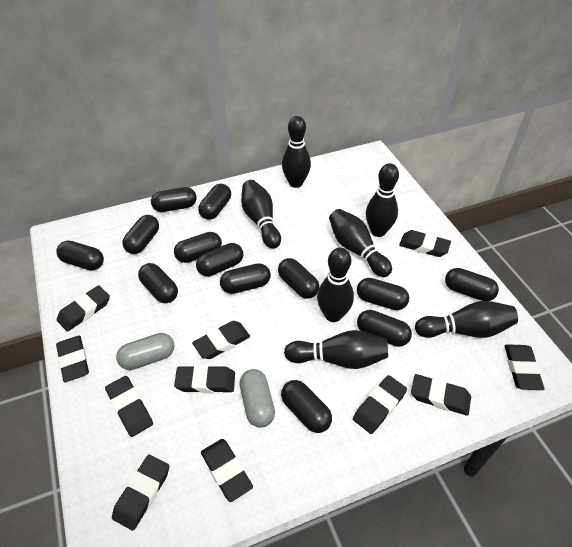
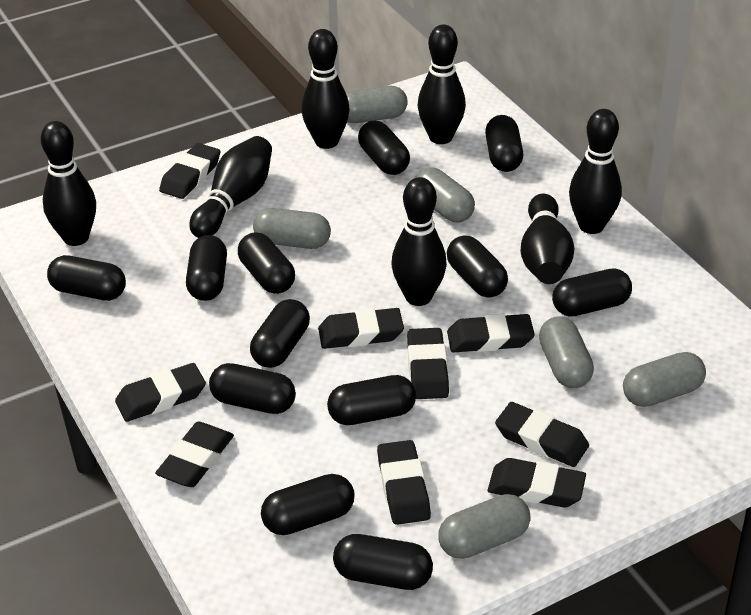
black capsule: 13 -> 12
black eraser: 11 -> 9
grey capsule: 2 -> 6

